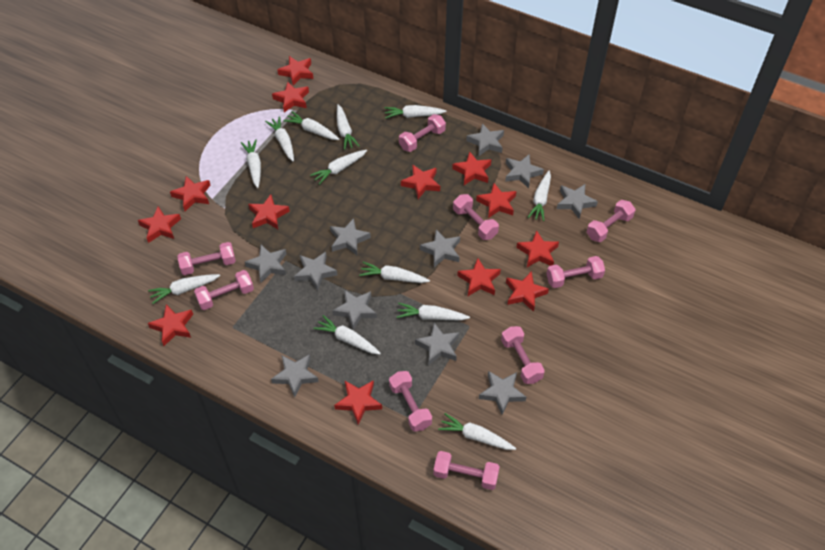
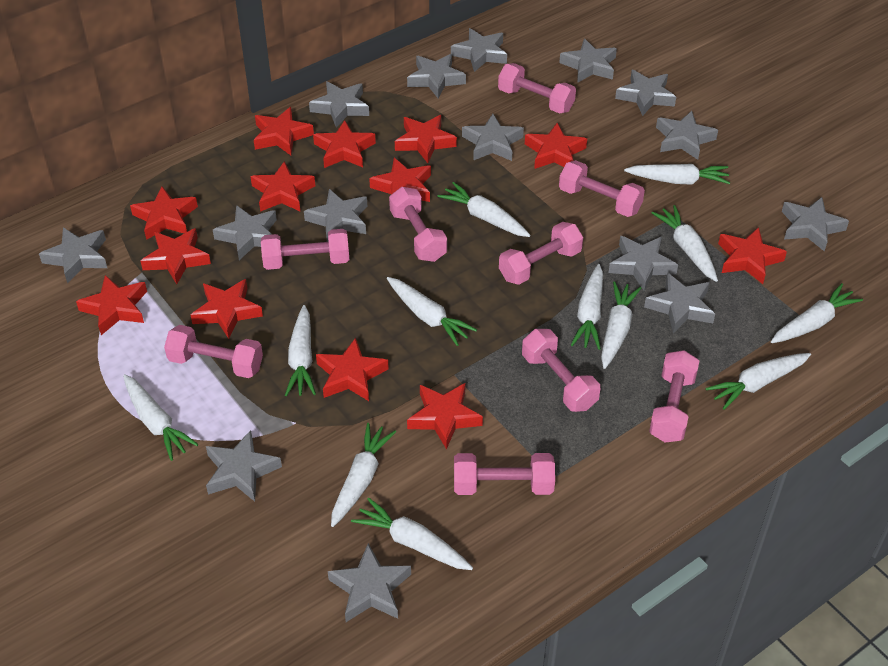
grey star: 11 -> 15

